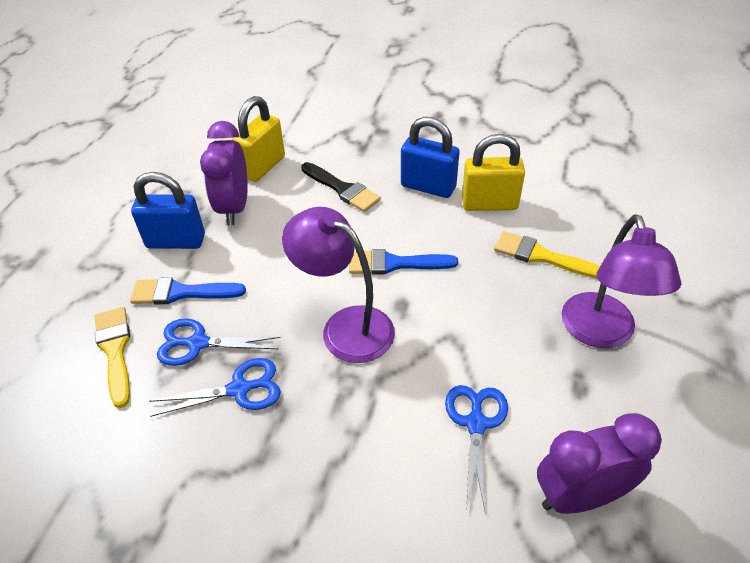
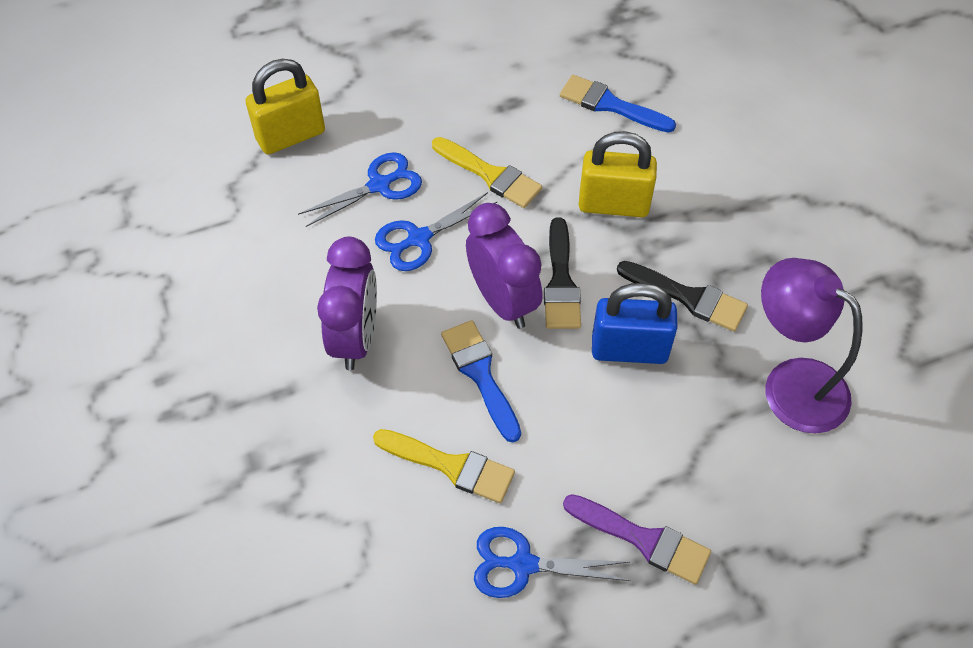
black brush: 1 -> 2
blue padlock: 2 -> 1
purple brush: 0 -> 1
purple lamp: 2 -> 1

